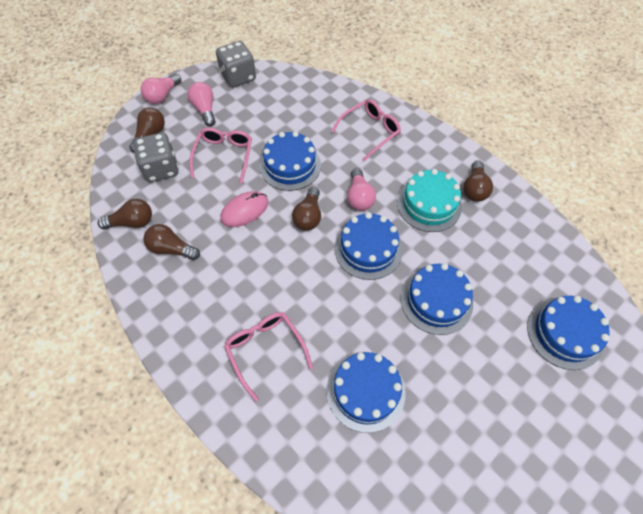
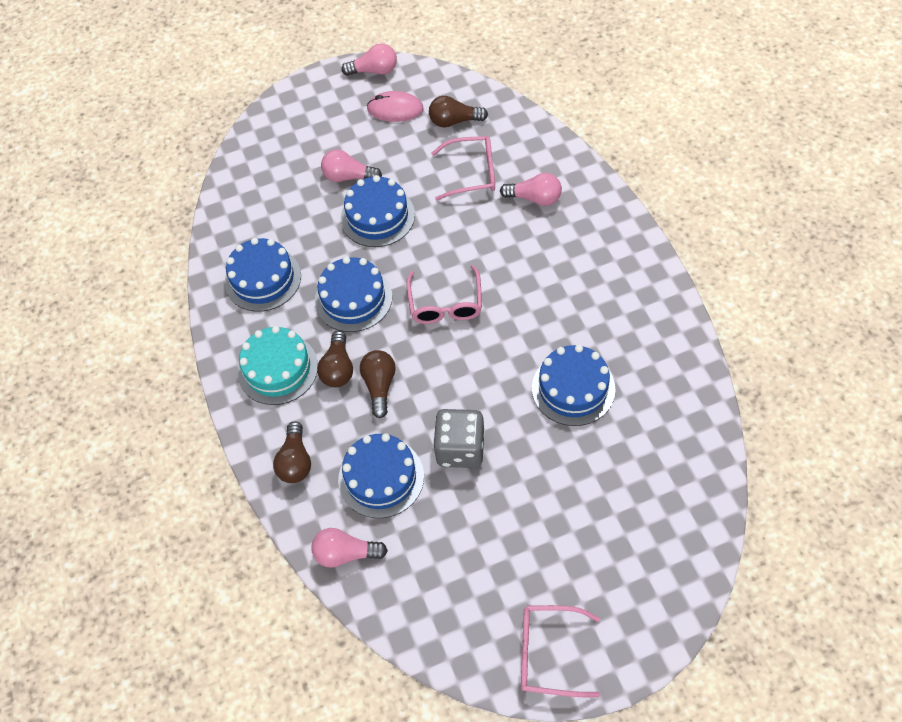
brown light bulb: 5 -> 4
grey dice: 2 -> 1
pink light bulb: 3 -> 4

